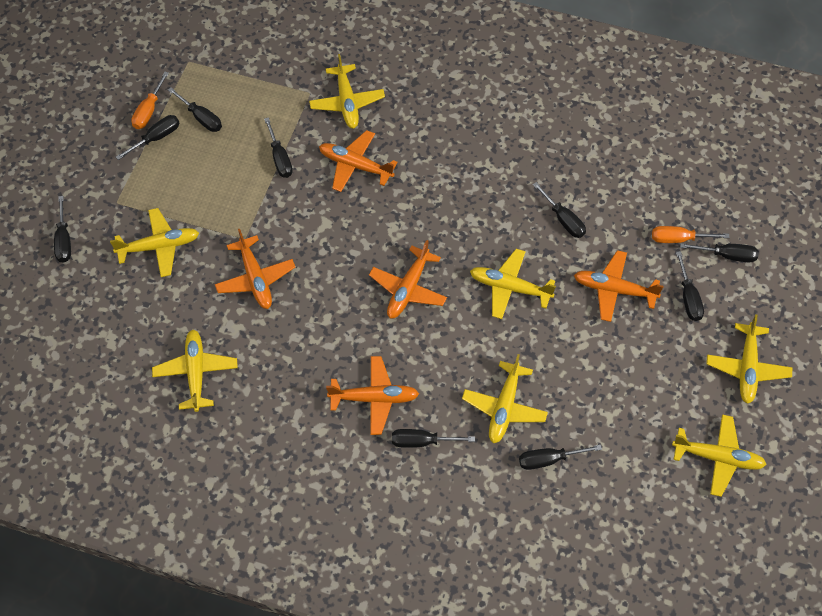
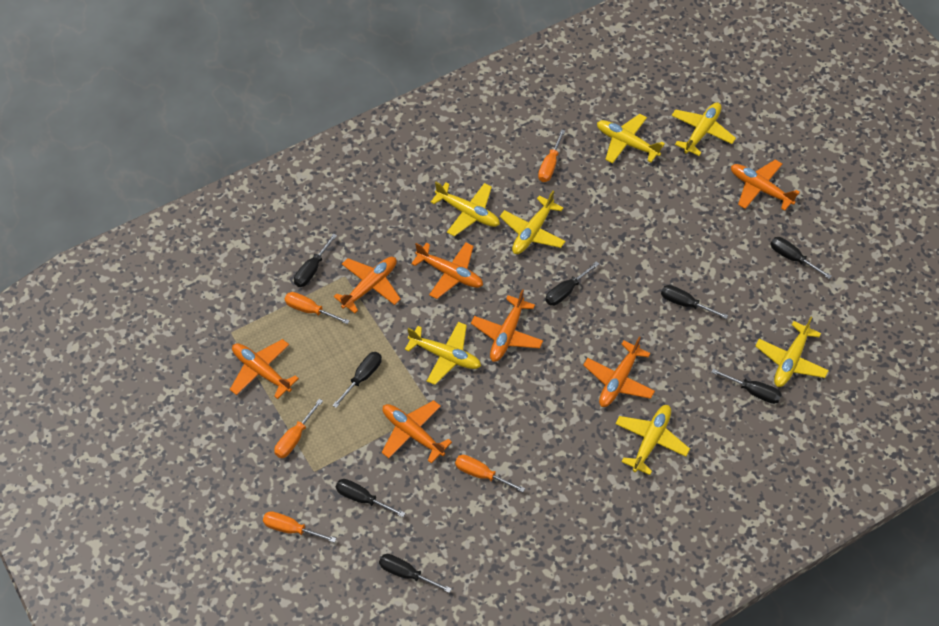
black screwdriver: 9 -> 8
orange plane: 5 -> 7
orange screwdriver: 2 -> 5

